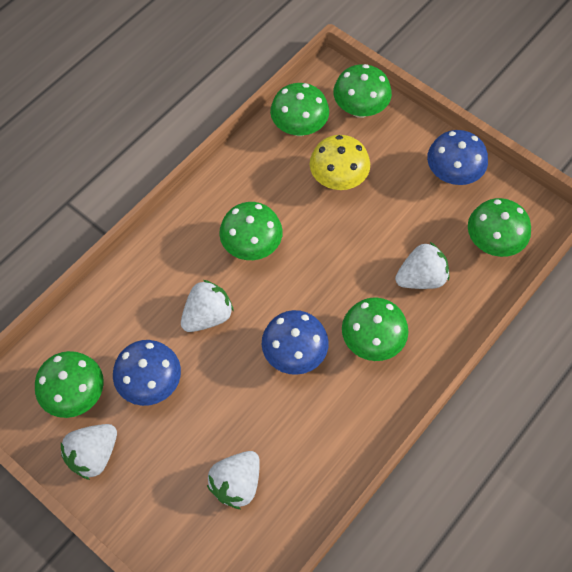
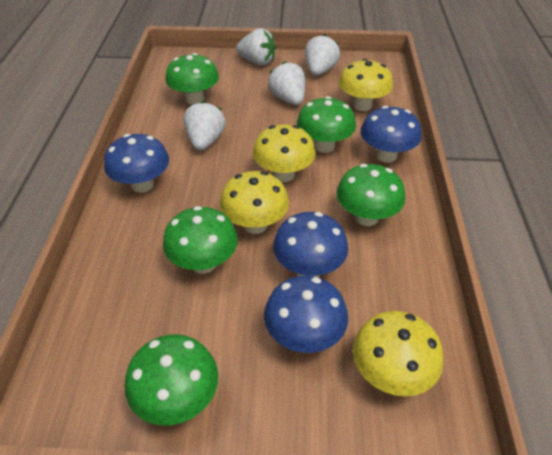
blue mushroom: 3 -> 4
green mushroom: 6 -> 5
yellow mushroom: 1 -> 4

